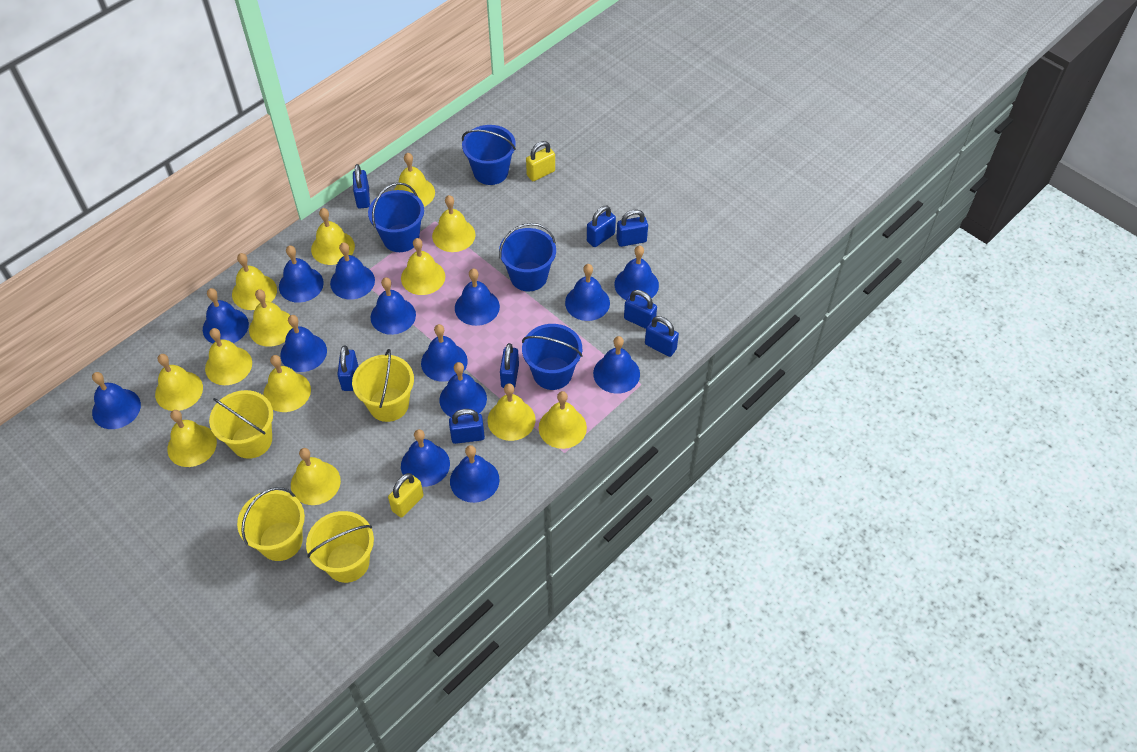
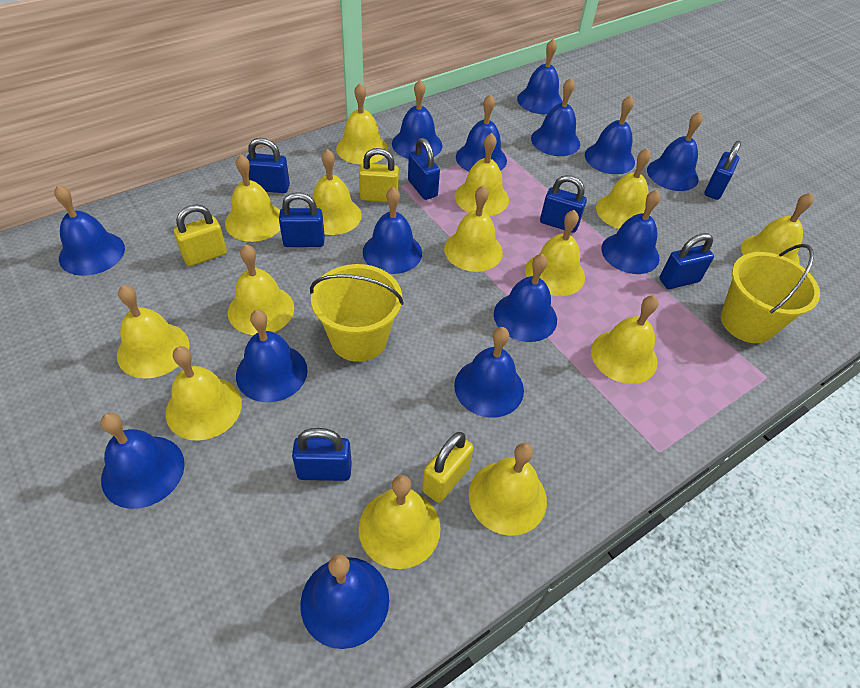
blue bucket: 4 -> 0
blue padlock: 8 -> 7
yellow bell: 13 -> 14
yellow bucket: 4 -> 2
yellow padlock: 2 -> 3

